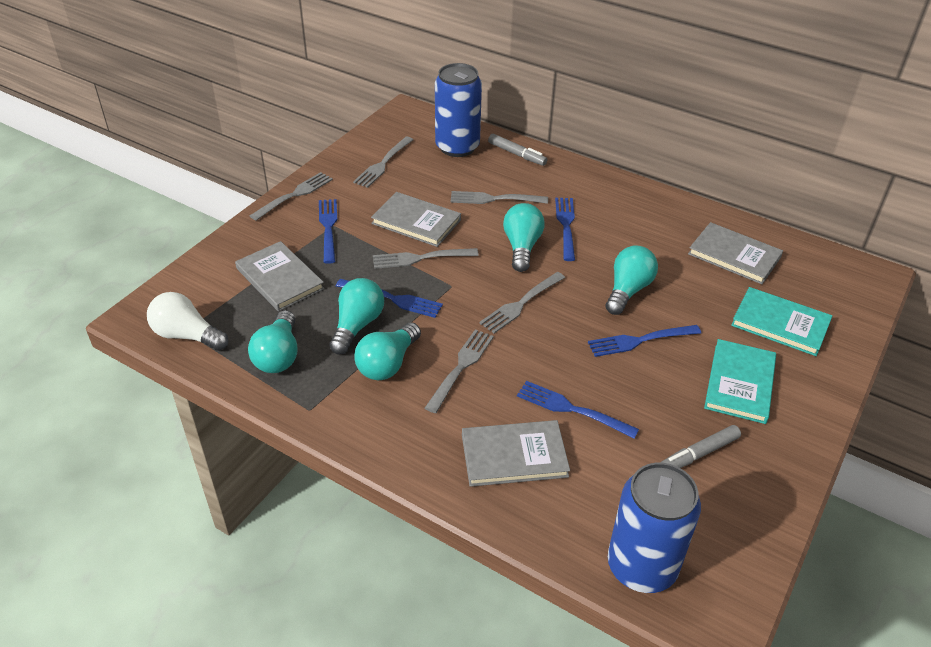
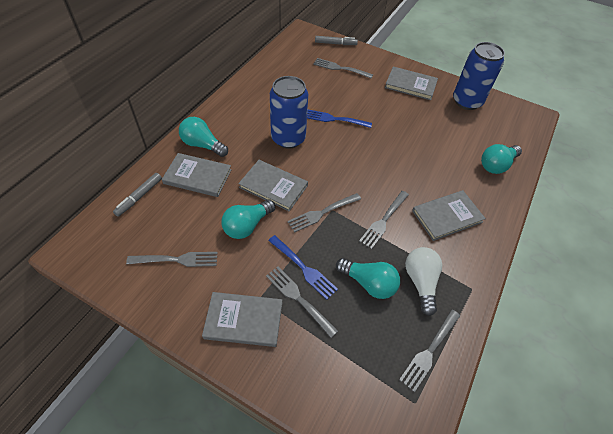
blue fork: 5 -> 2
grey book: 4 -> 5
turquoise book: 2 -> 0
turquoise light bulb: 5 -> 4

